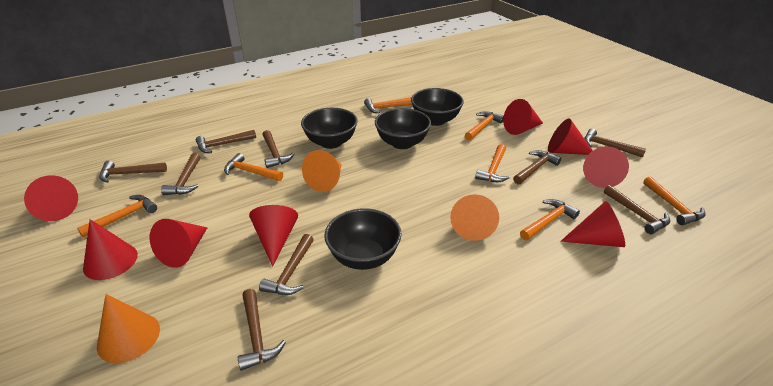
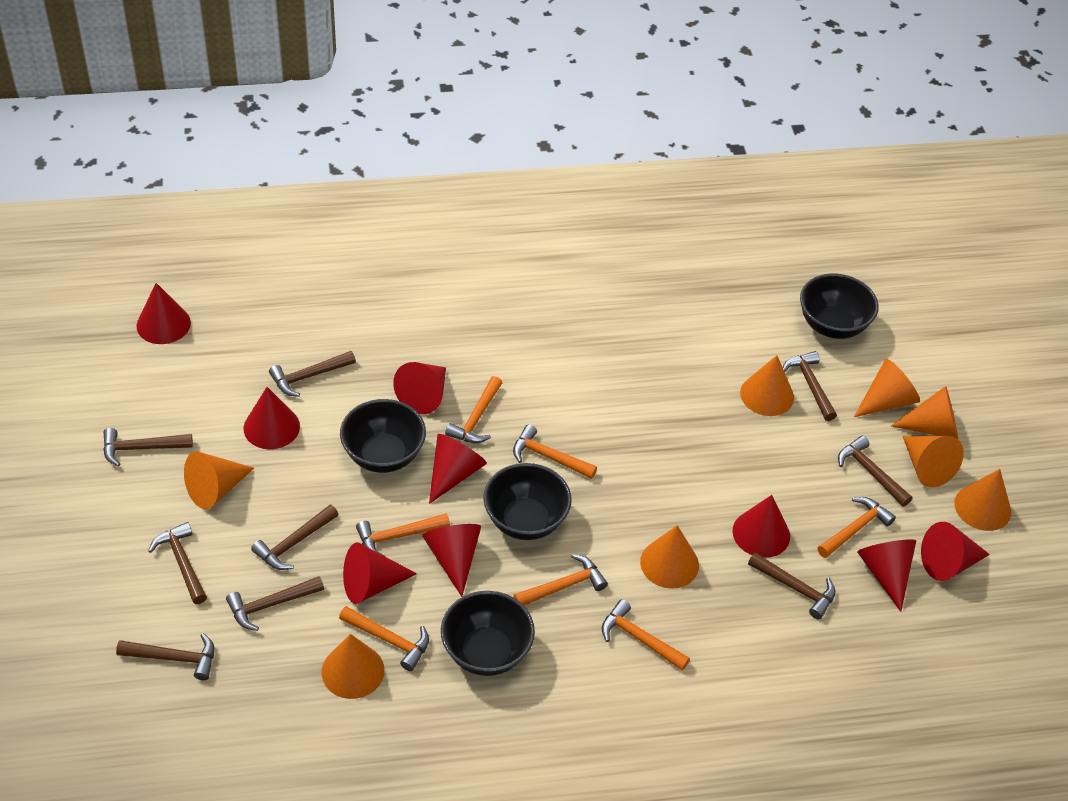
orange cone: 3 -> 8
red cone: 8 -> 9

